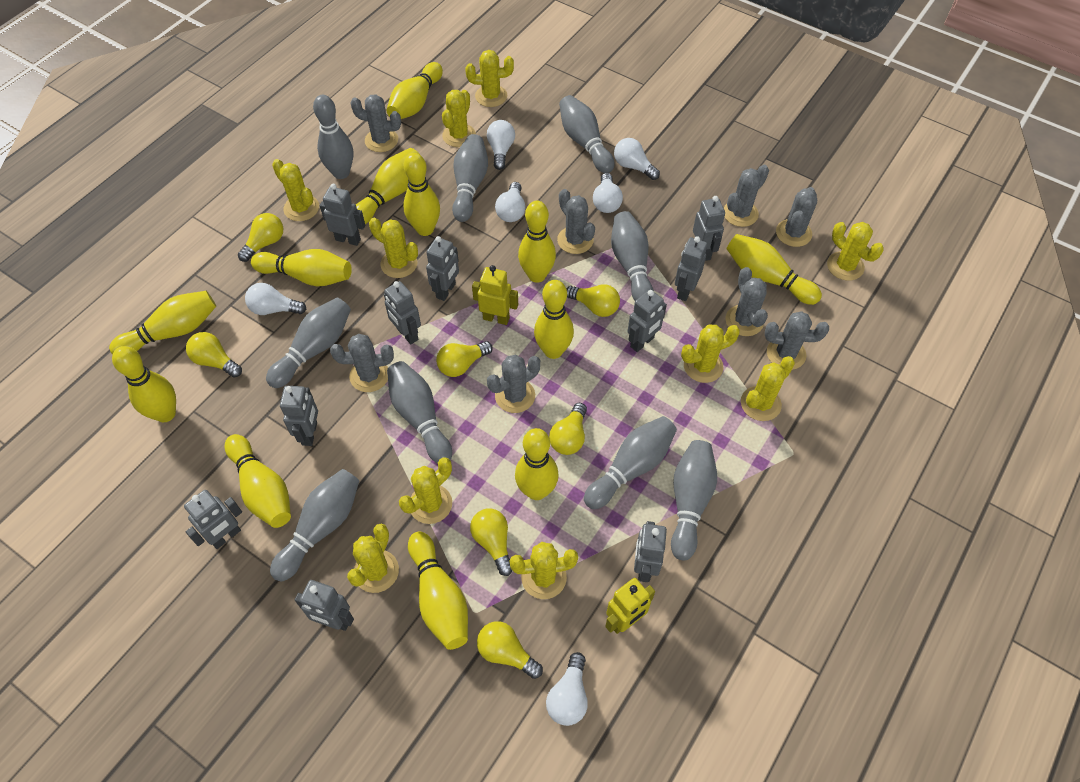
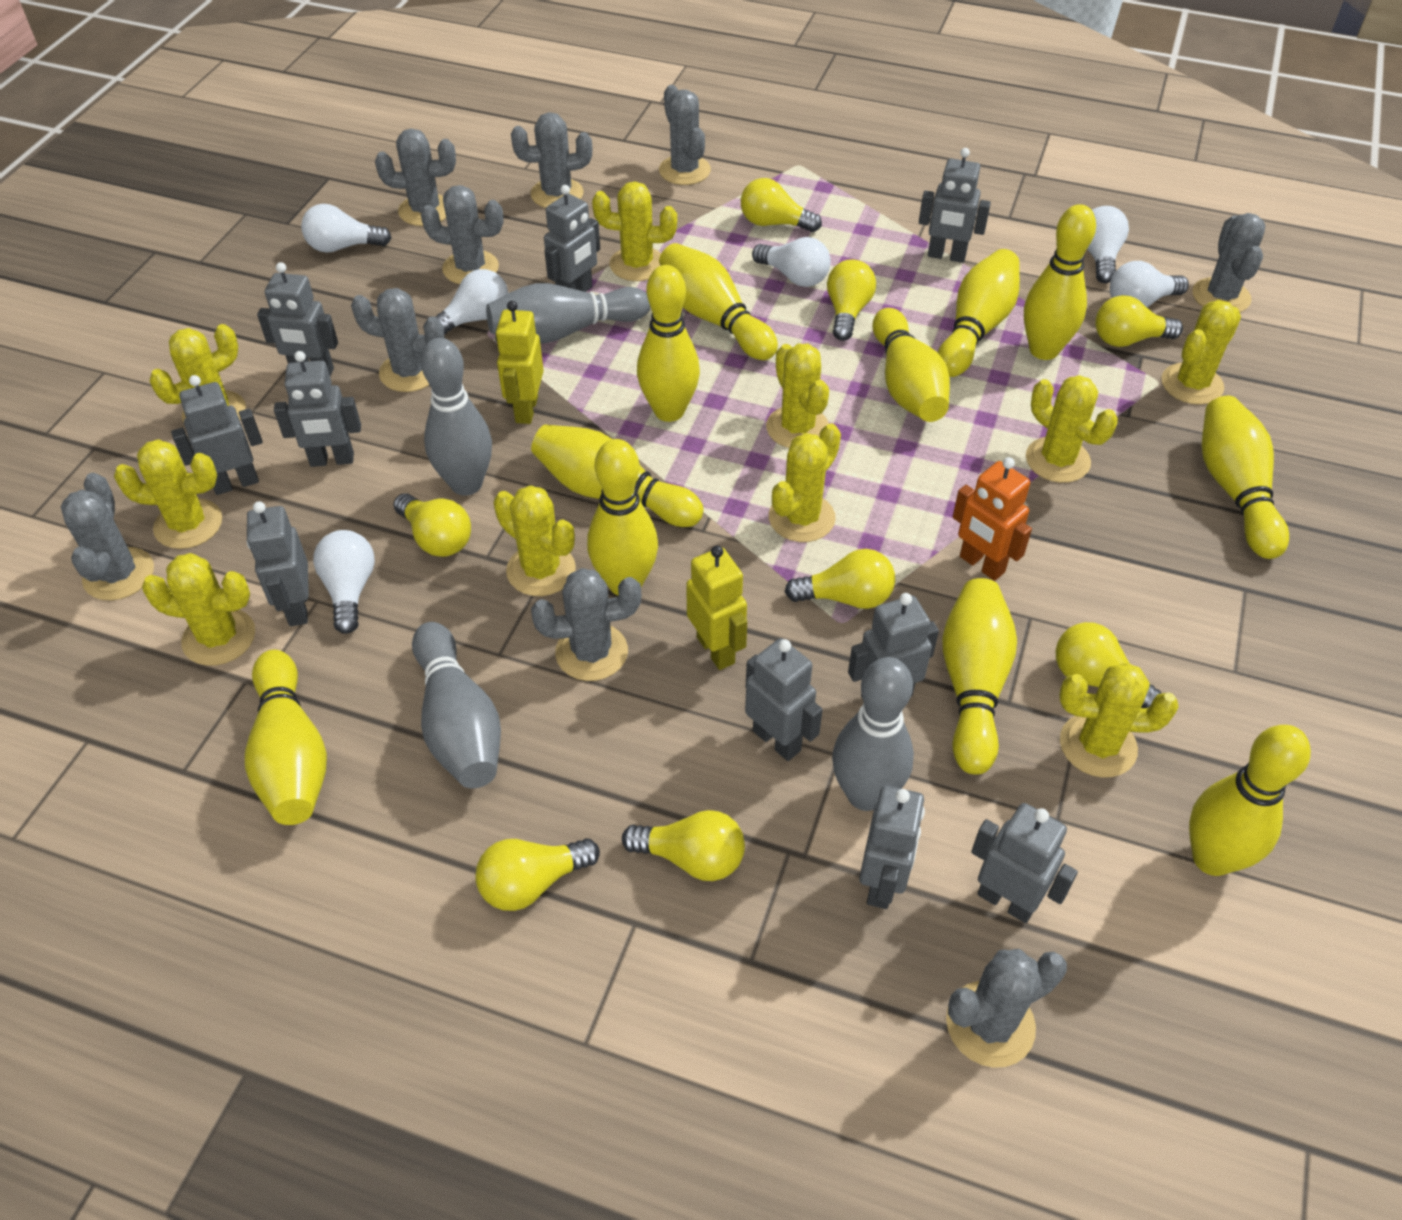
grey bowling pin: 9 -> 4
grey cactus: 8 -> 9
orange robot: 0 -> 1
yellow bowling pin: 12 -> 11
yellow light bulb: 7 -> 8

